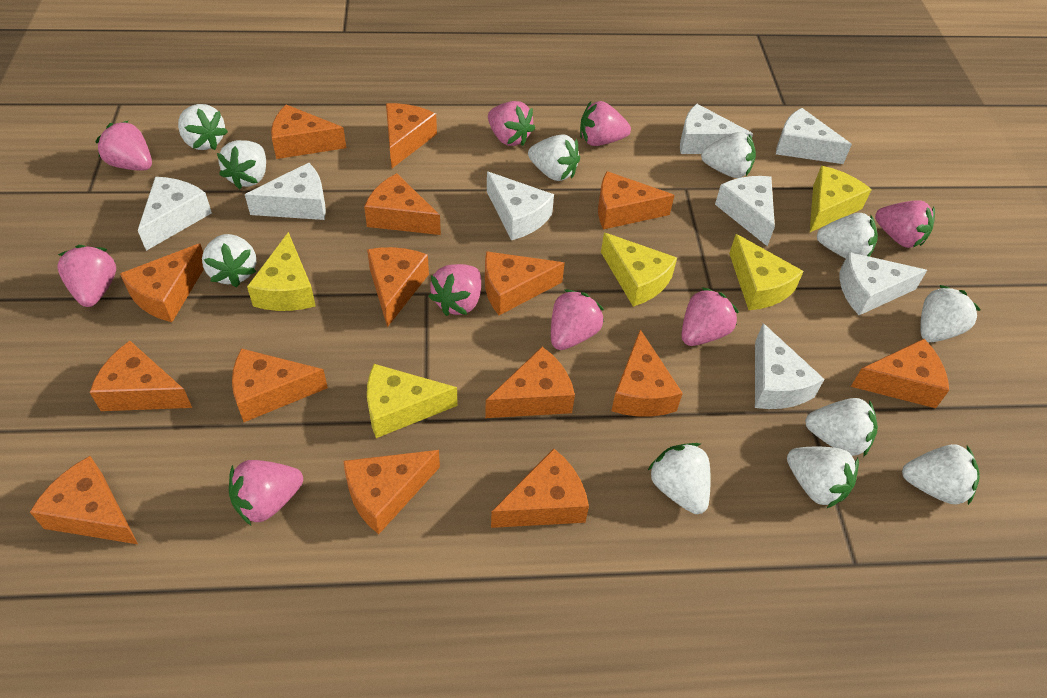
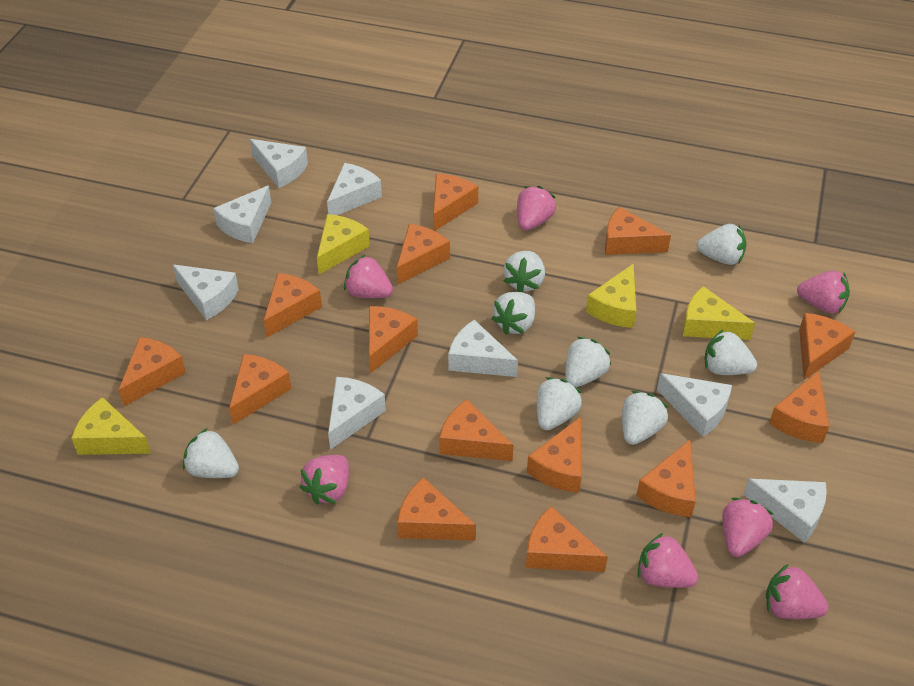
orange cheese: 15 -> 14
pink strawberry: 9 -> 7
white strawberry: 11 -> 8
yellow cheese: 5 -> 4

